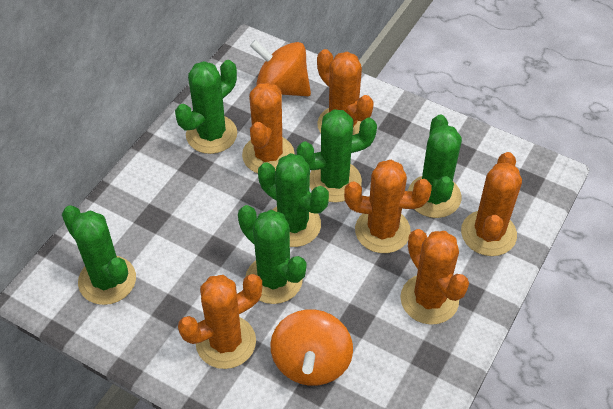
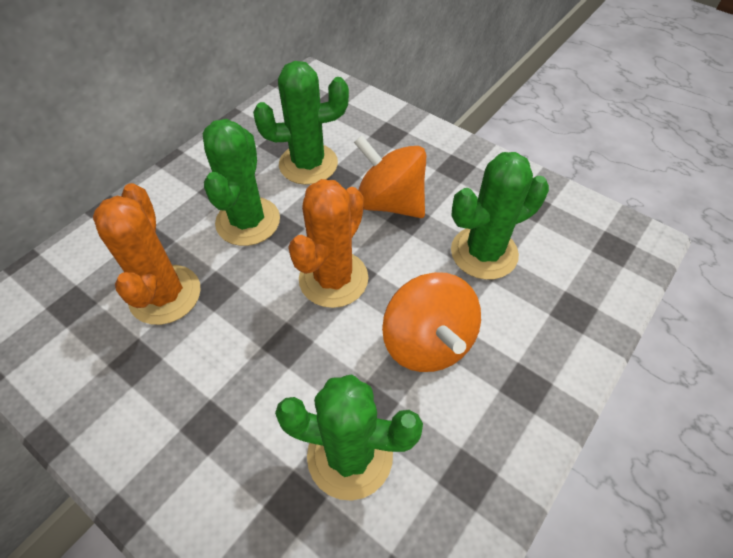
green cactus: 6 -> 4
orange cactus: 6 -> 2

